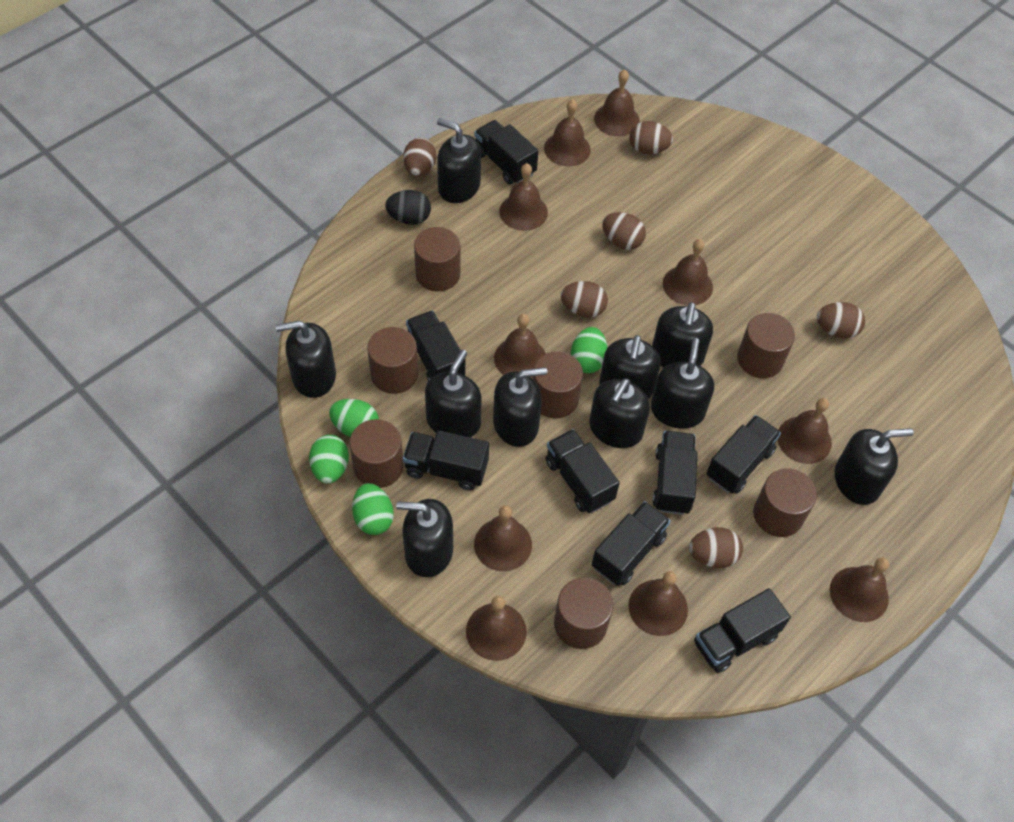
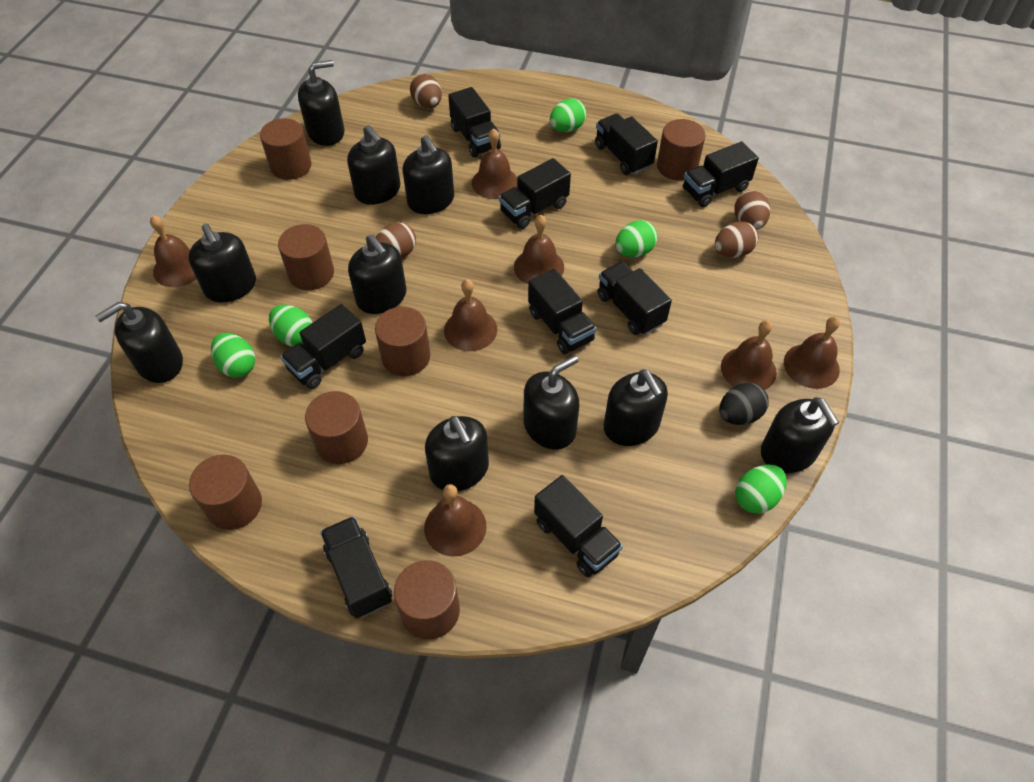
black truck: 8 -> 9
brown bell: 10 -> 7
brown egg: 6 -> 4
green egg: 4 -> 5

